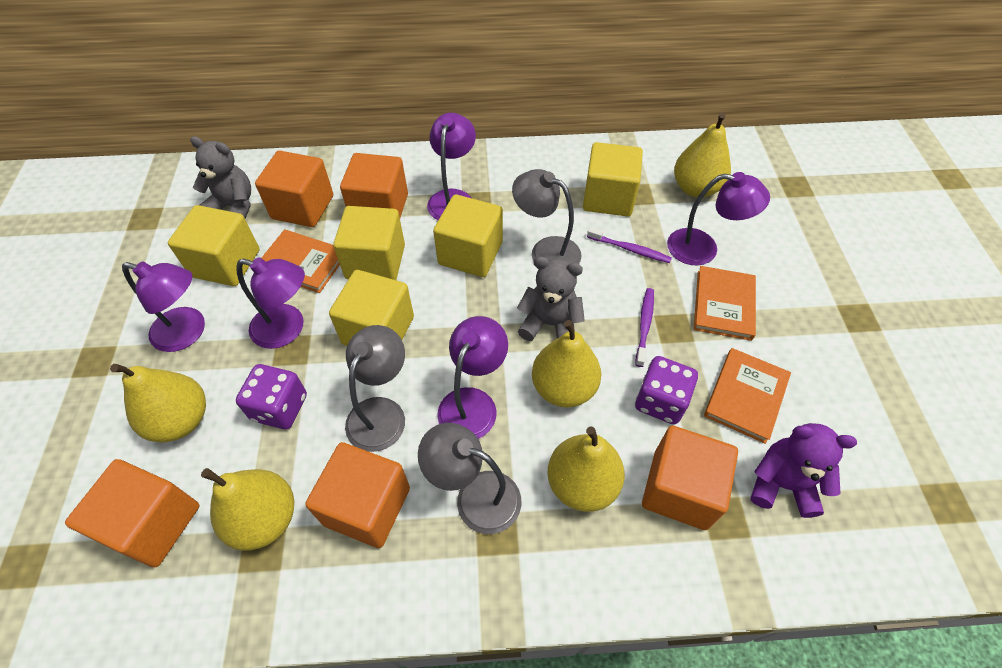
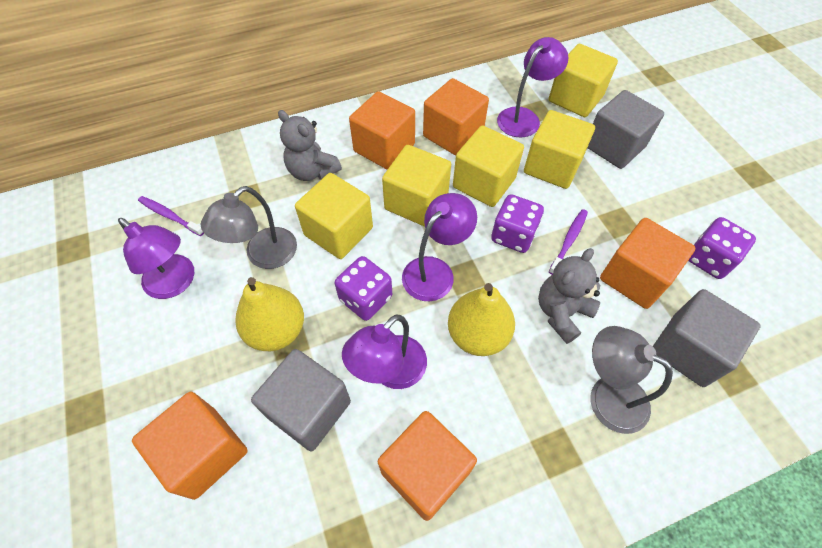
grey cube: 0 -> 3
grey lamp: 3 -> 2
orange book: 3 -> 0
purple dice: 2 -> 3
purple lamp: 5 -> 4
purple teddy bear: 1 -> 0
yellow pear: 5 -> 2

